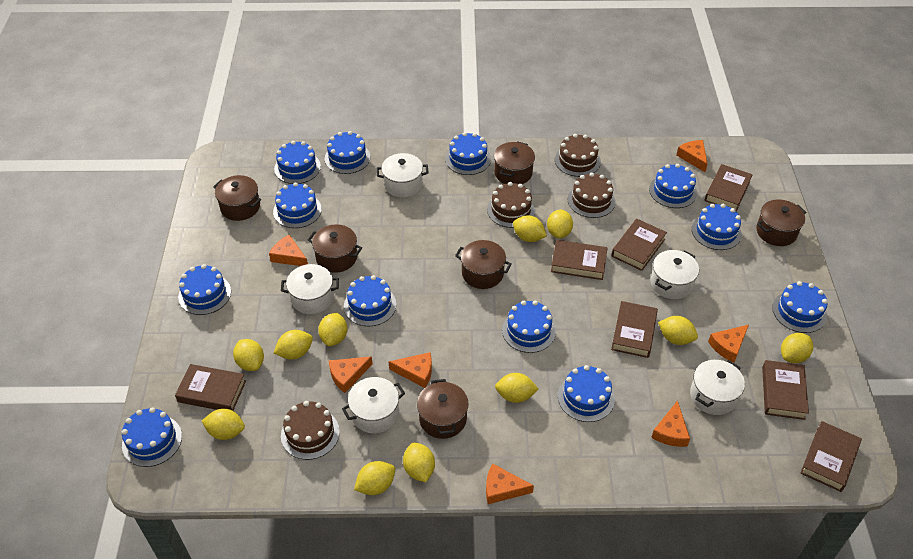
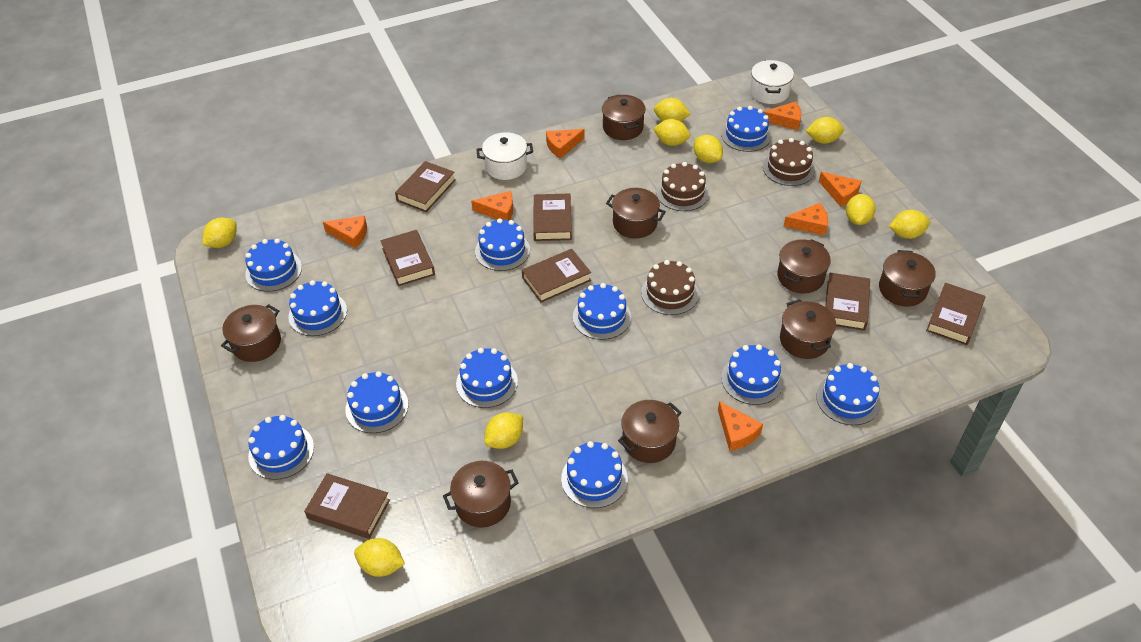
blue cake: 12 -> 11
brown cake: 4 -> 3
brown pot: 6 -> 8
white pot: 5 -> 2
yellow lemon: 11 -> 9

